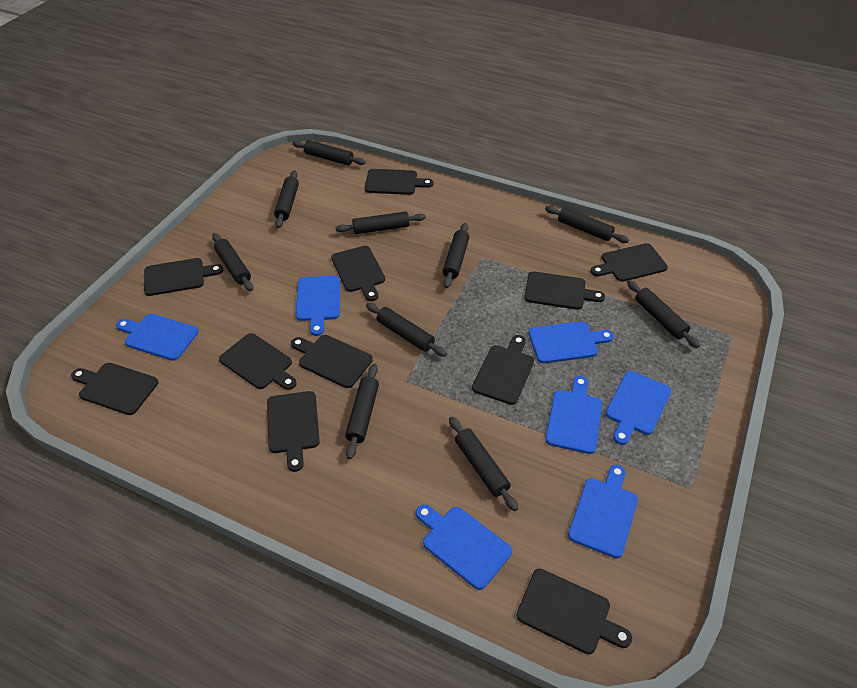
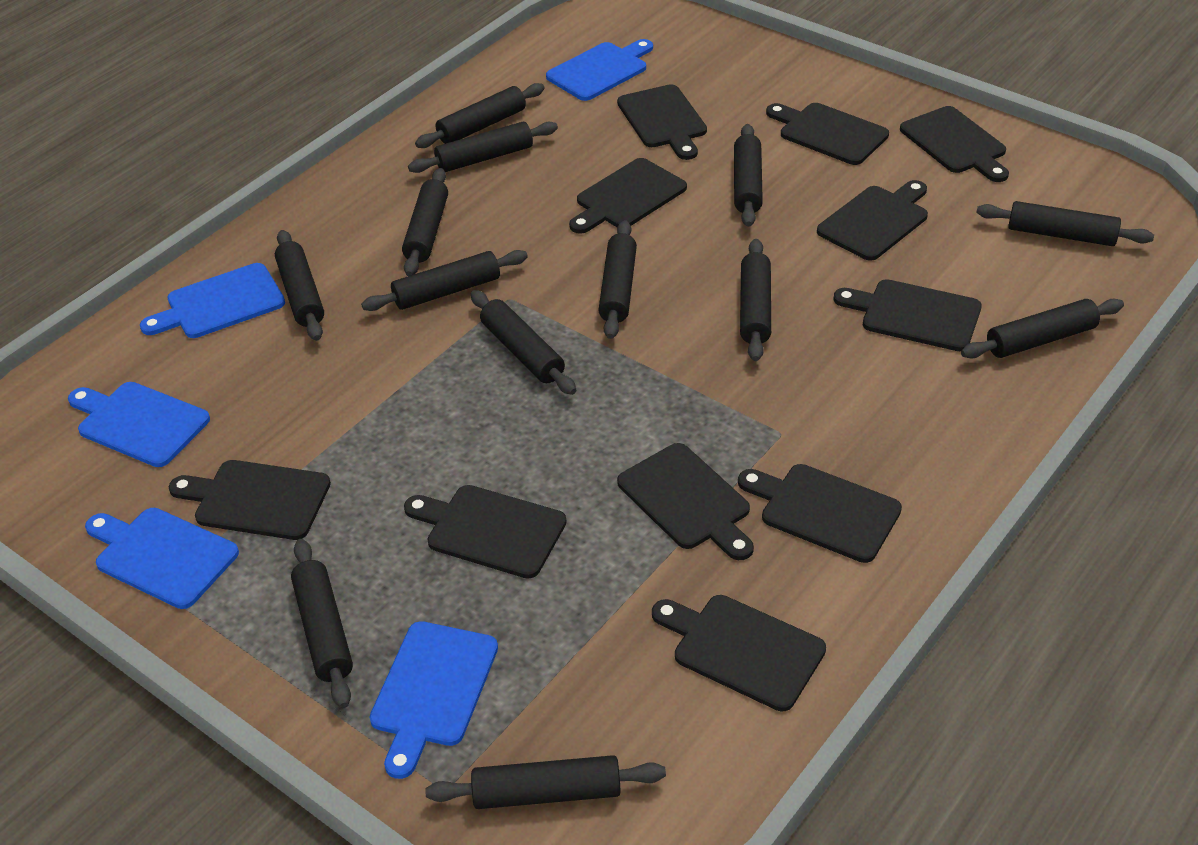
black rolling pin: 10 -> 13
blue cutting board: 7 -> 5

